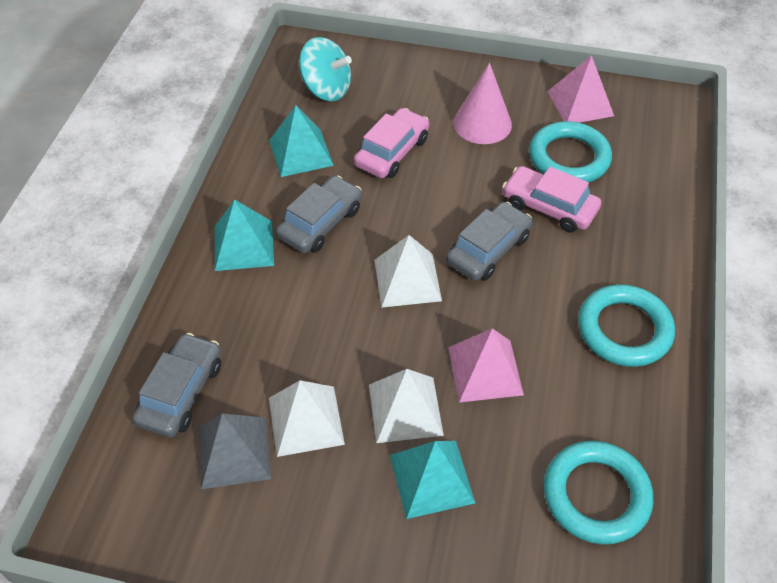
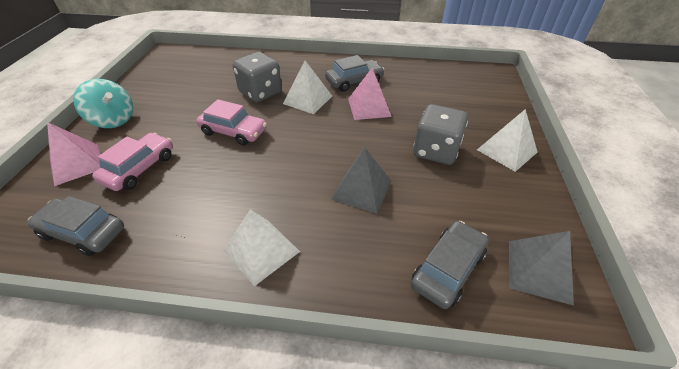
grey dice: 0 -> 2
grey pyramid: 1 -> 2
pink cone: 1 -> 0
turquoise pyramid: 3 -> 0
turquoise ring: 3 -> 0

